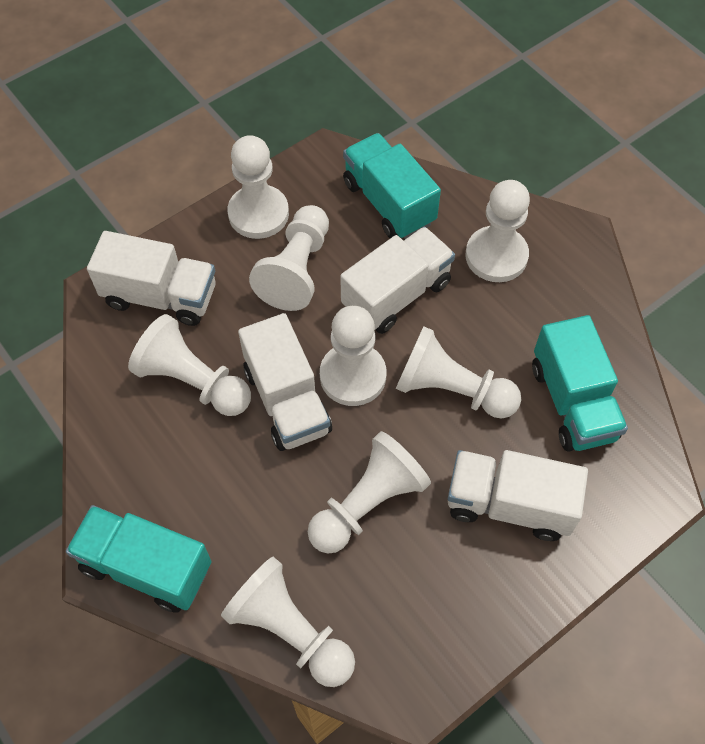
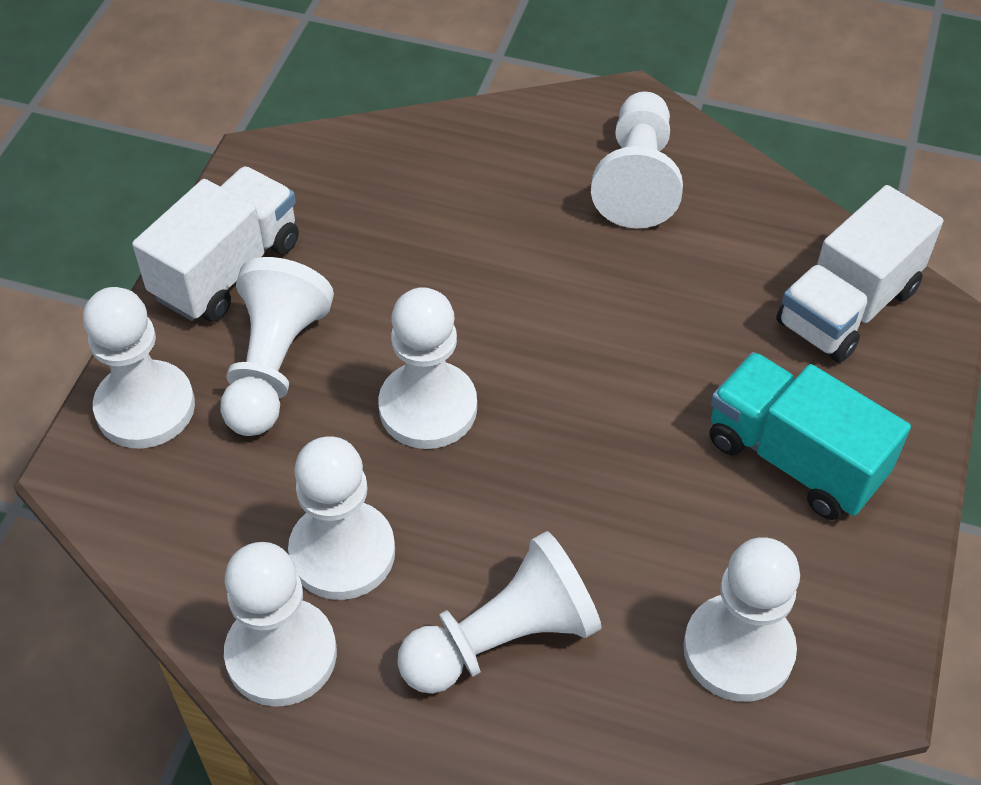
turquoise truck: 3 -> 1
white truck: 4 -> 2

